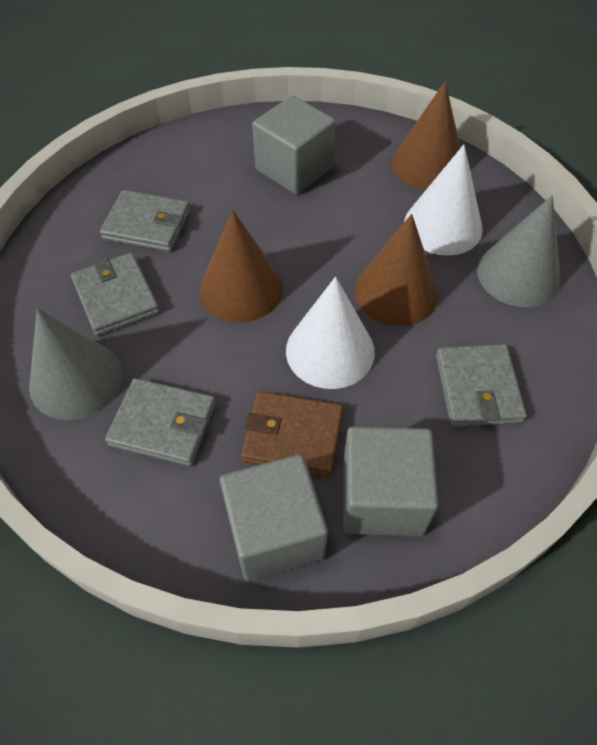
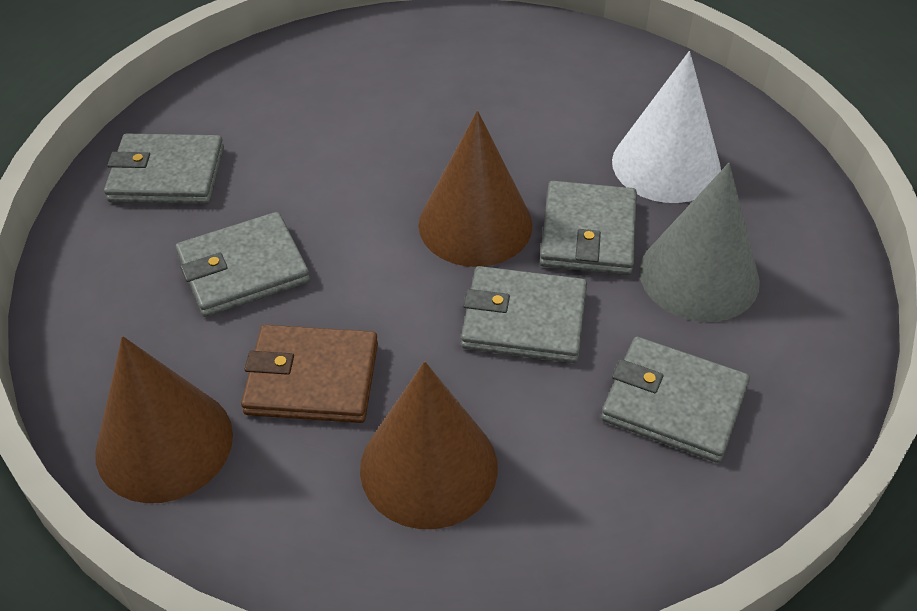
grey cone: 2 -> 1
grey cube: 3 -> 0
grey wallet: 4 -> 5
white cone: 2 -> 1

